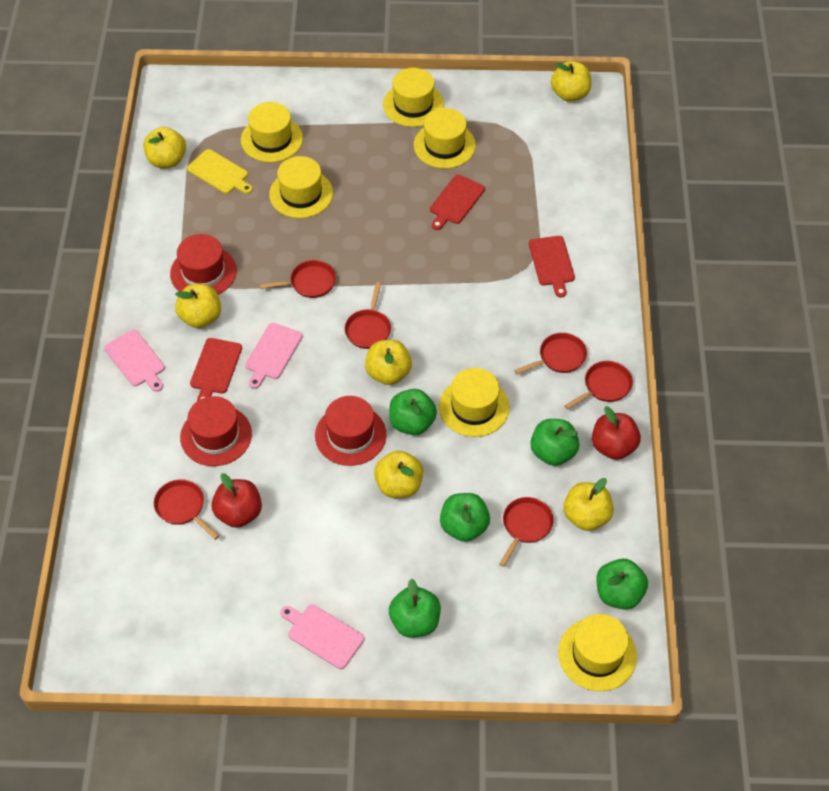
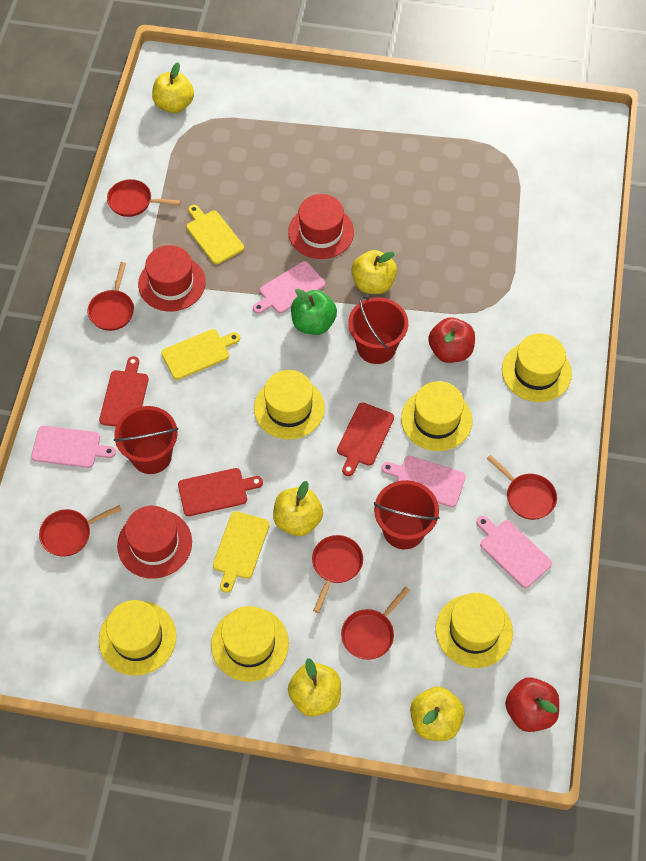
green apple: 5 -> 1
pink cutting board: 3 -> 4
red bucket: 0 -> 3
yellow apple: 6 -> 5
yellow cutting board: 1 -> 3

